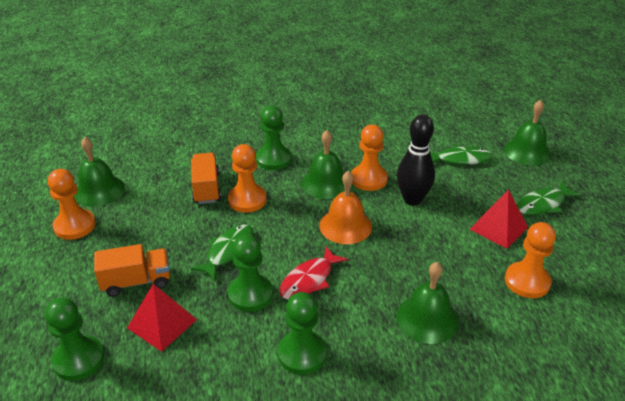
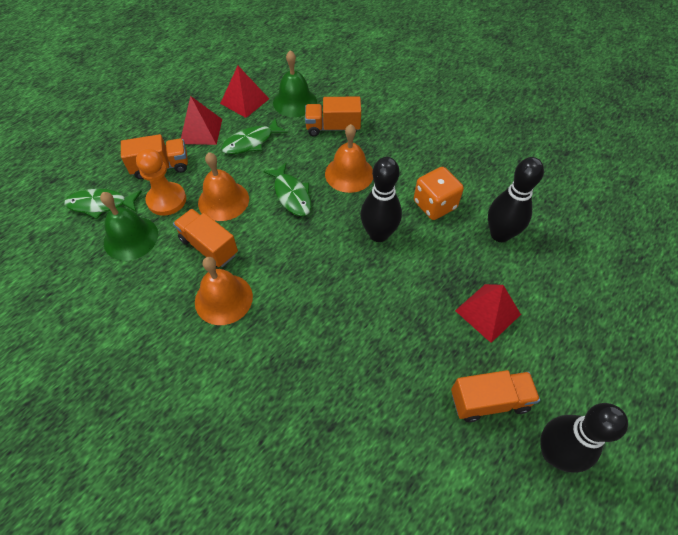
black bowling pin: 1 -> 3
green bell: 4 -> 2
green pawn: 4 -> 0
orange bell: 1 -> 3
orange dice: 0 -> 1
orange pawn: 4 -> 1
orange truck: 2 -> 4
red fish: 1 -> 0
red pyramid: 2 -> 3

